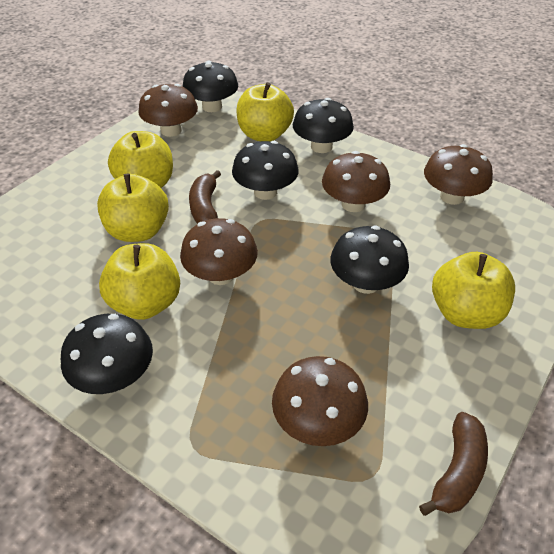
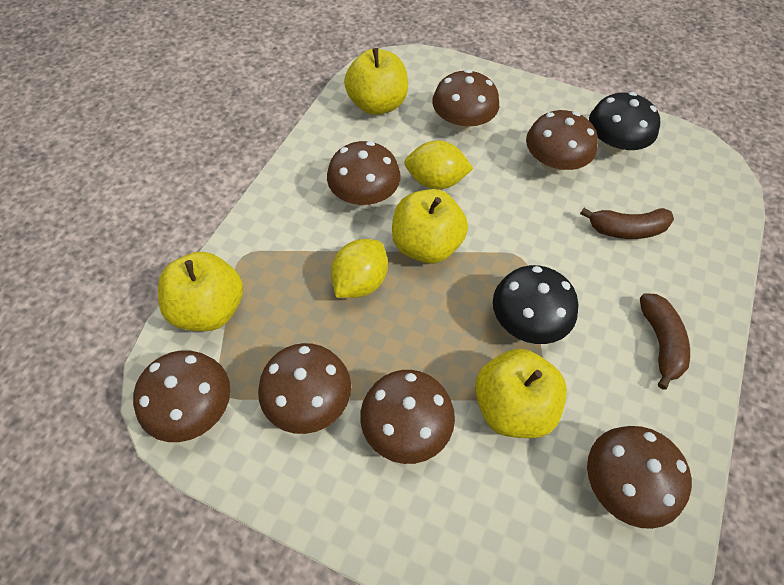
black mushroom: 5 -> 2
brown mushroom: 5 -> 7
yellow apple: 5 -> 4
yellow lemon: 0 -> 2

